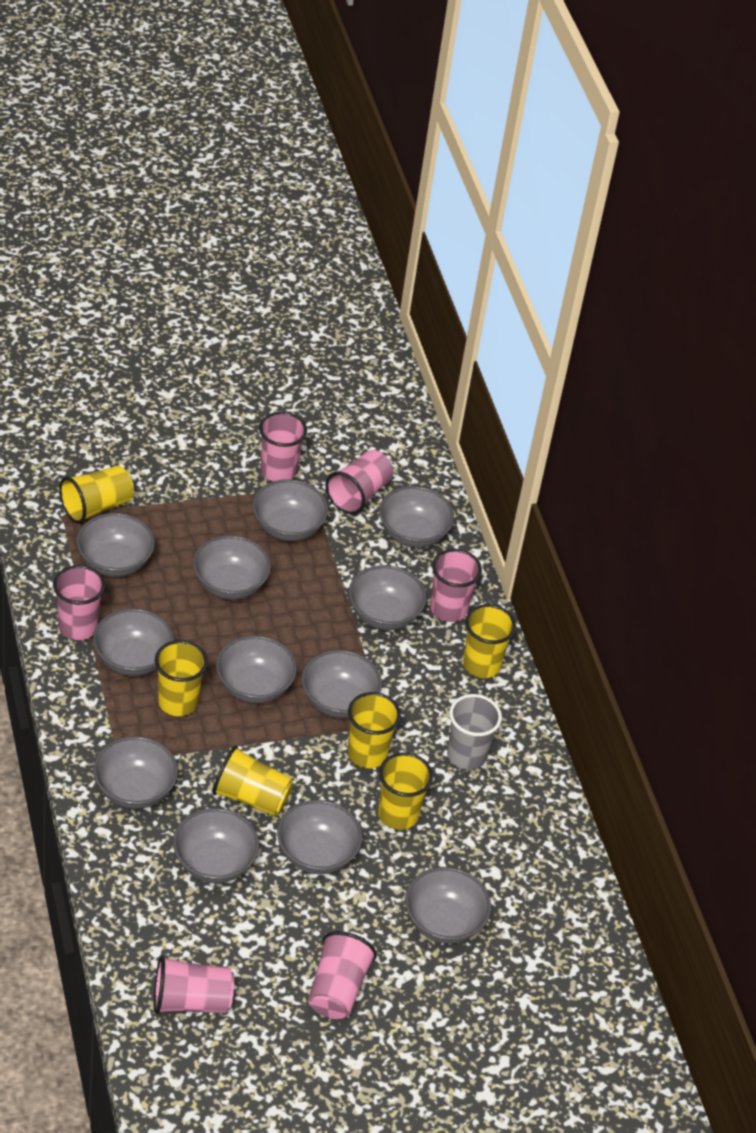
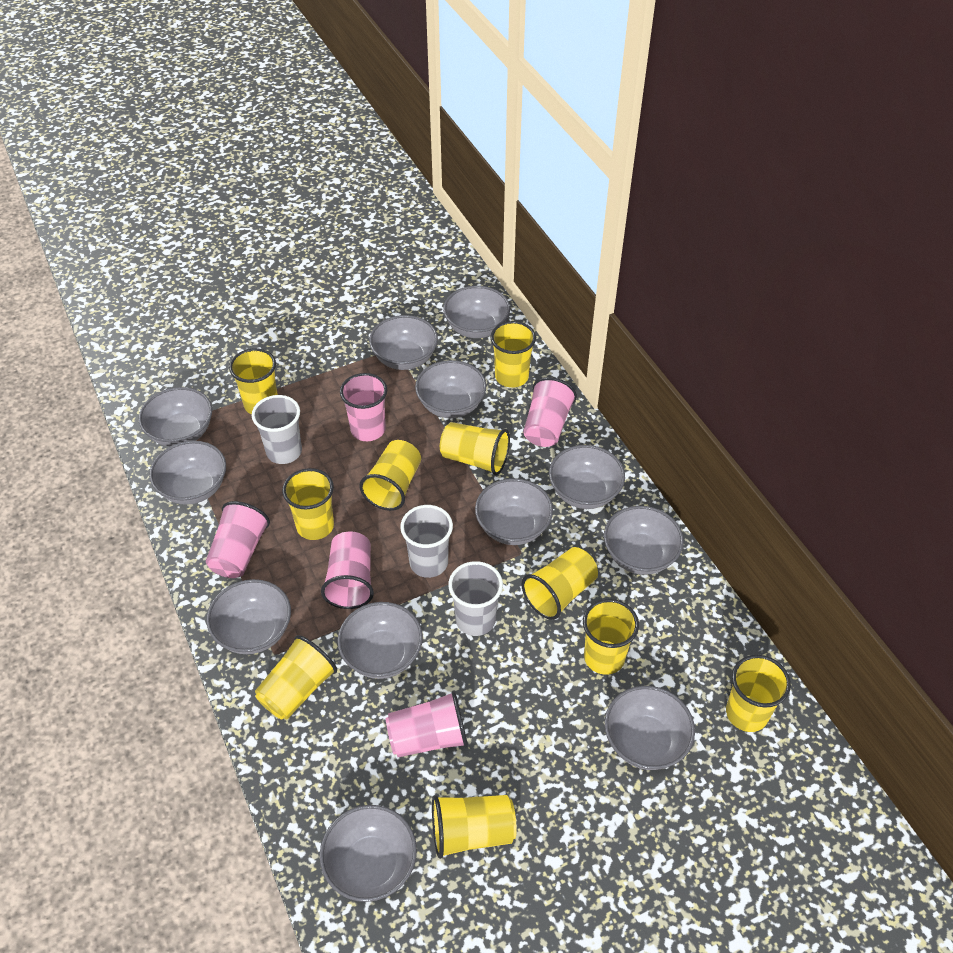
grey cup: 1 -> 3
pink cup: 6 -> 5
yellow cup: 6 -> 10

